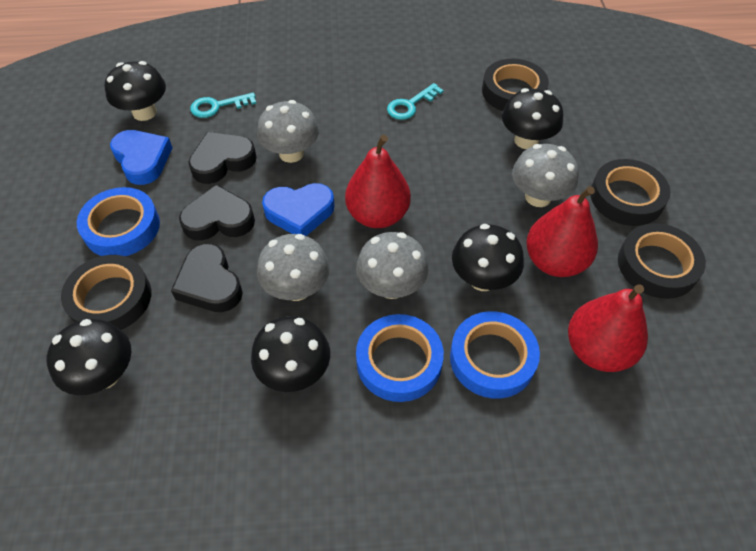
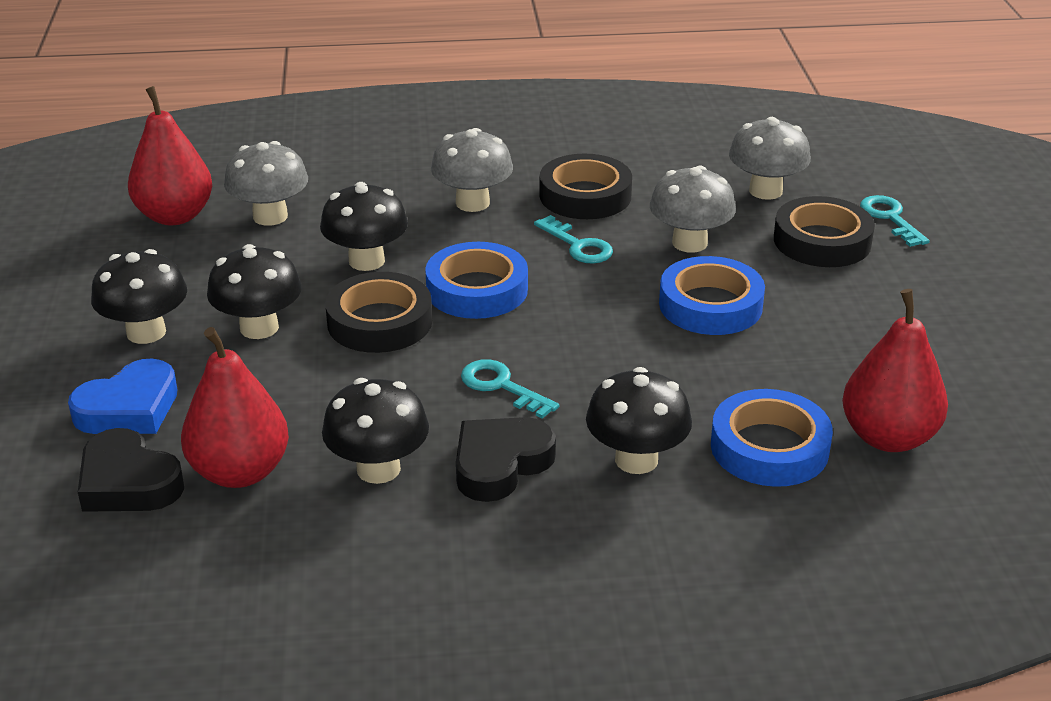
black heart: 3 -> 2
black tape: 4 -> 3
blue heart: 2 -> 1
turquoise key: 2 -> 3

